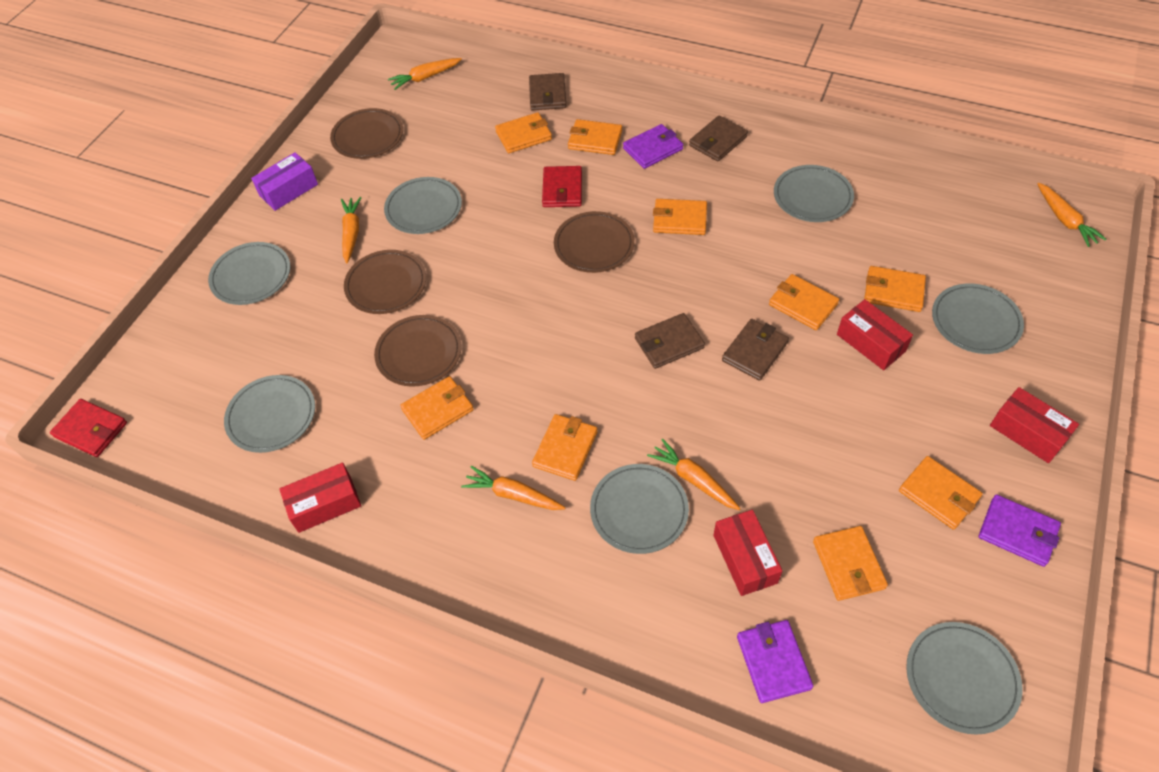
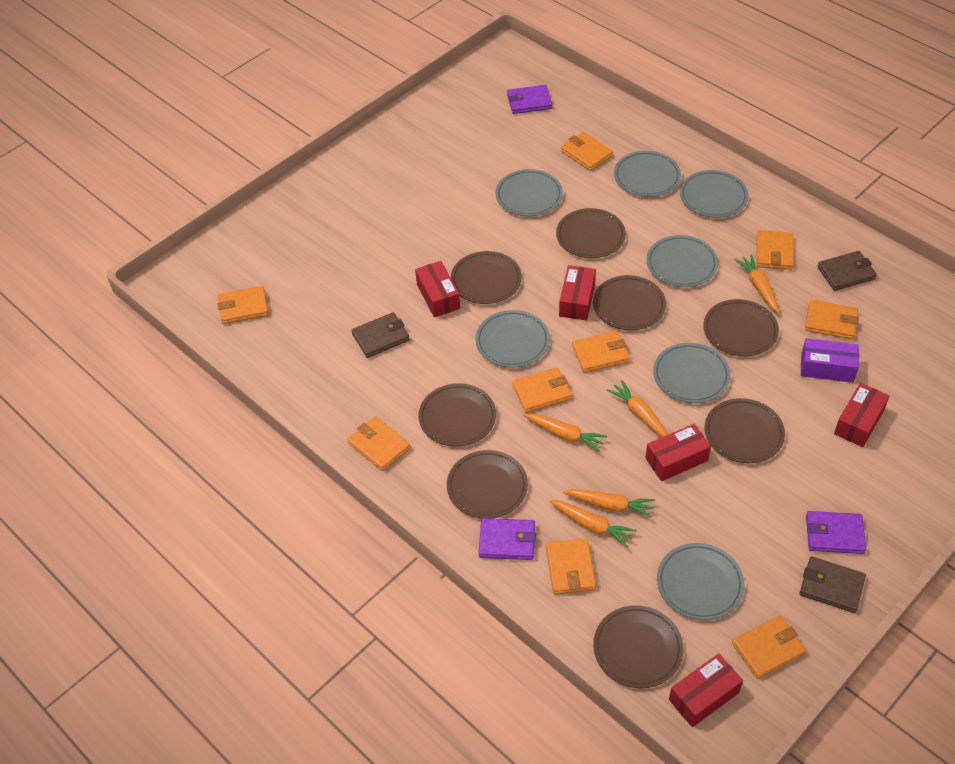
brown plate: 4 -> 8
brown wallet: 4 -> 3
red box: 4 -> 5
red wallet: 2 -> 0

